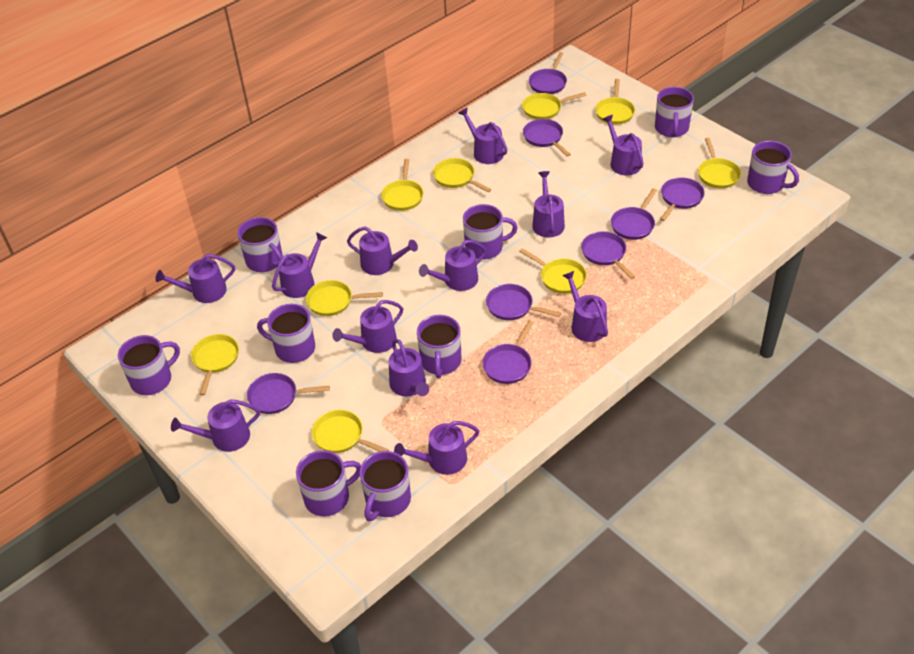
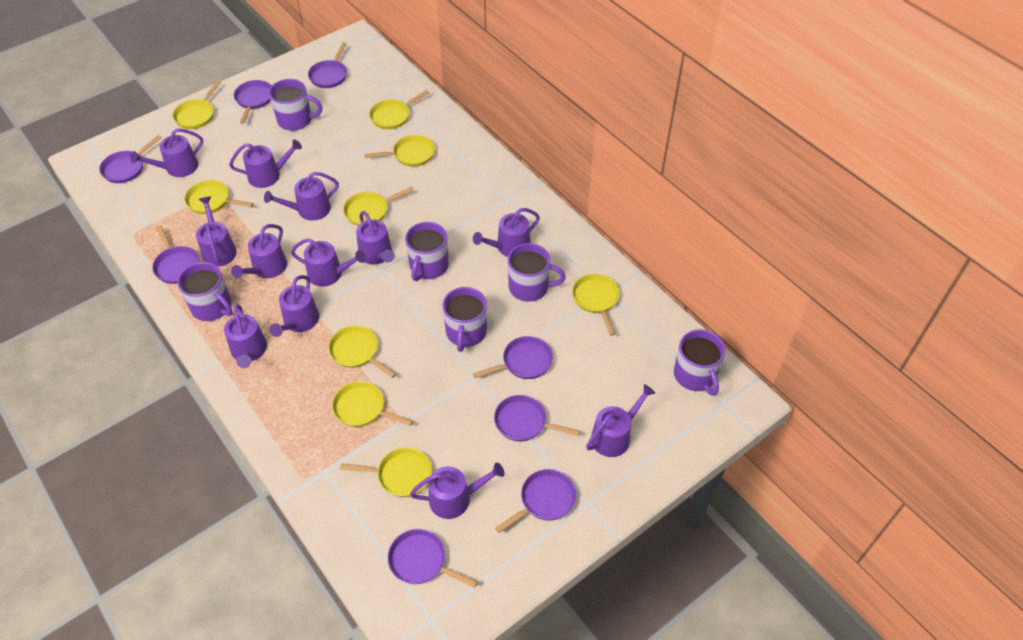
purple mug: 9 -> 6

